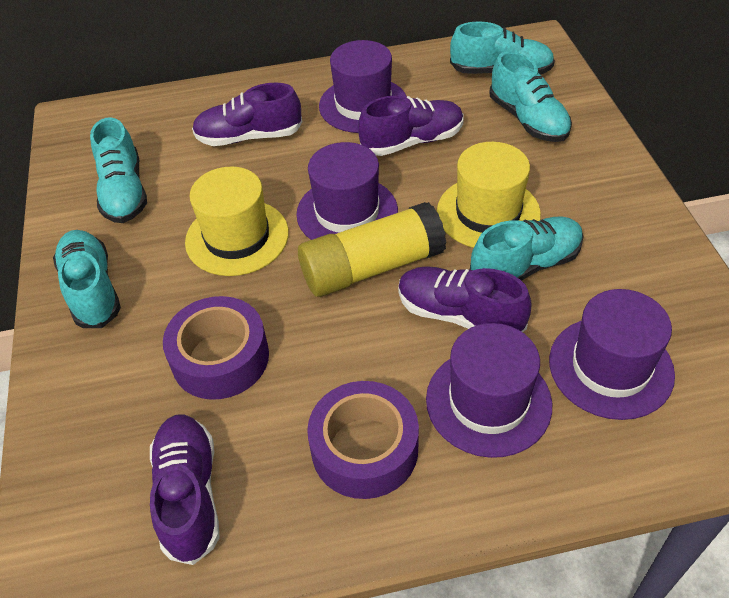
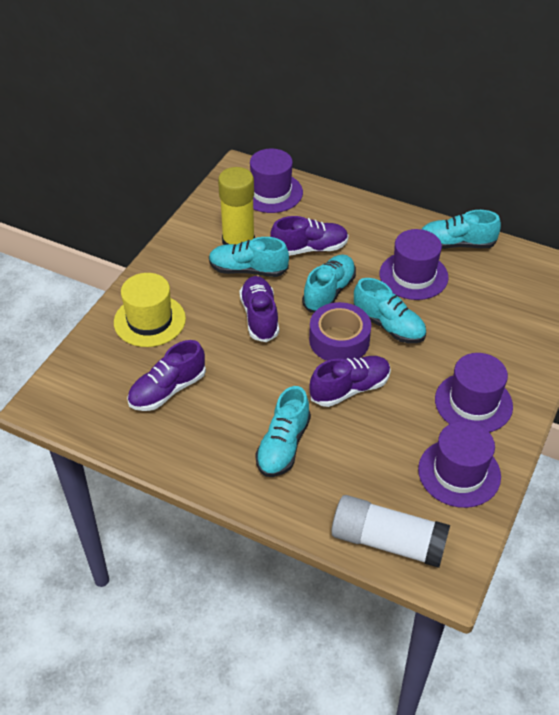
purple tape: 2 -> 1
white glue stick: 0 -> 1
yellow hat: 2 -> 1

